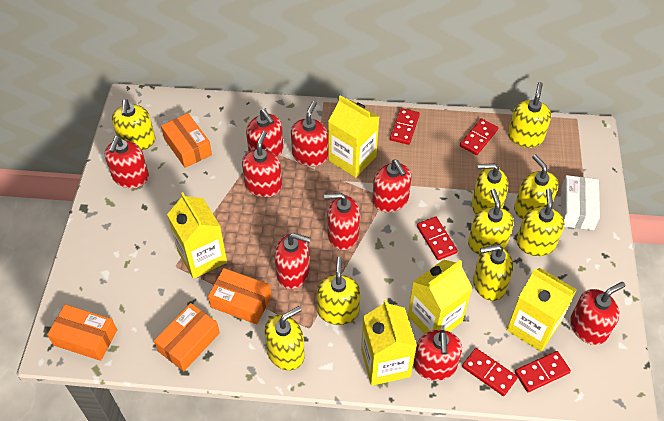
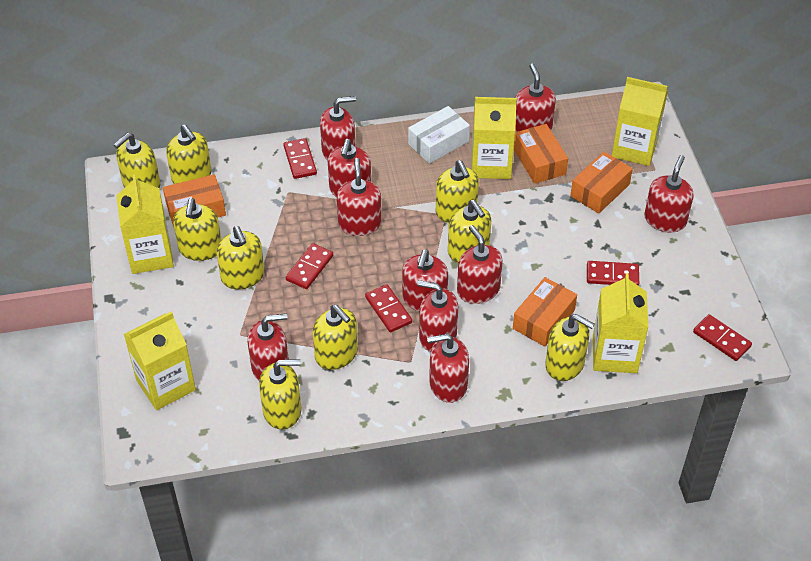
red soap dispenser: 9 -> 10

